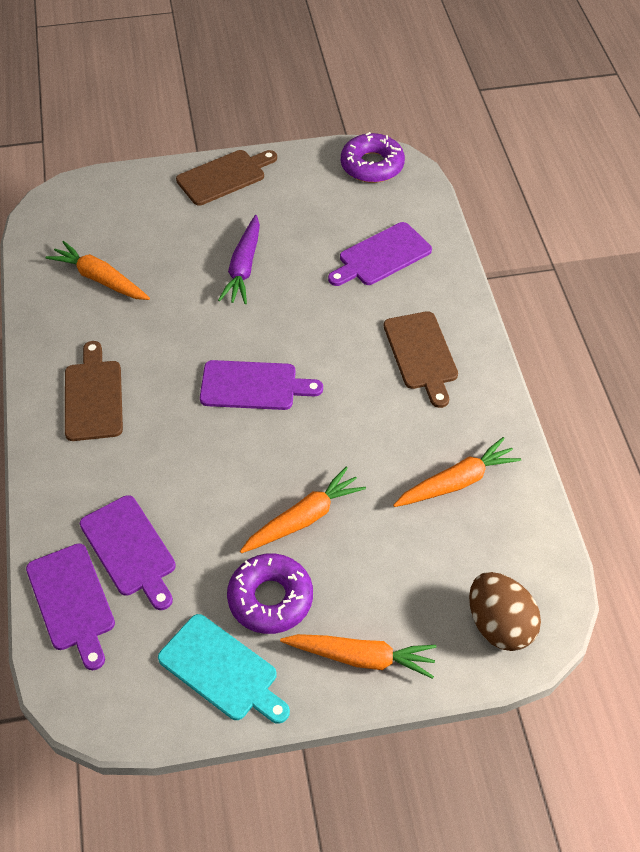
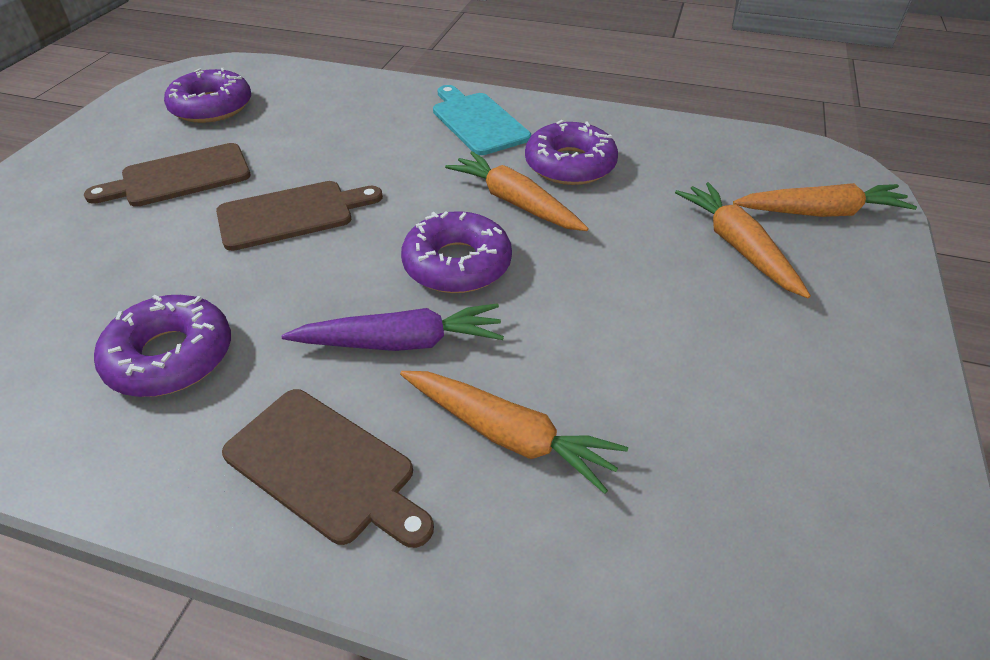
brown egg: 1 -> 0
purple cutting board: 4 -> 0
purple donut: 2 -> 4

